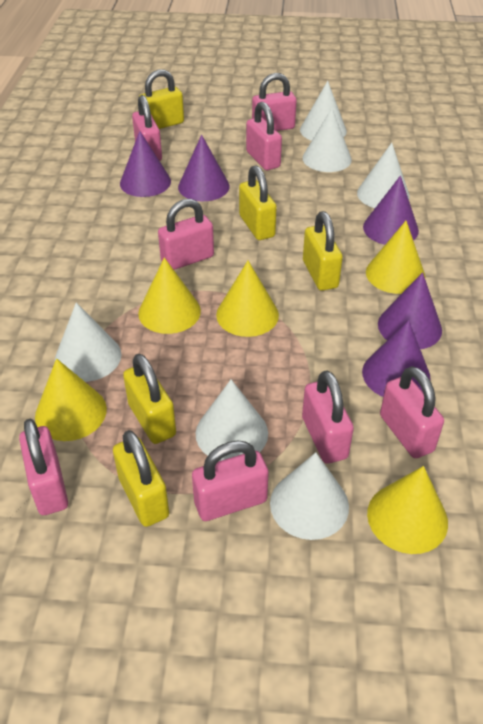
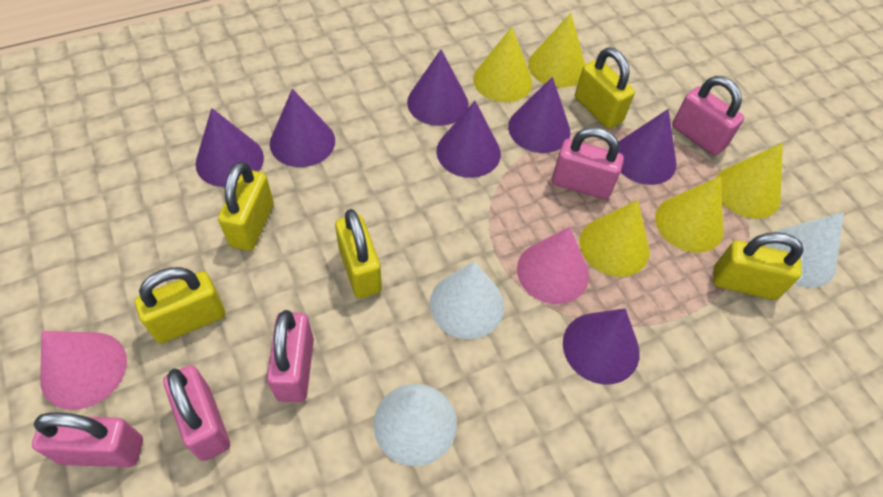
pink cone: 0 -> 2
pink padlock: 8 -> 5
purple cone: 5 -> 7
white cone: 6 -> 3

